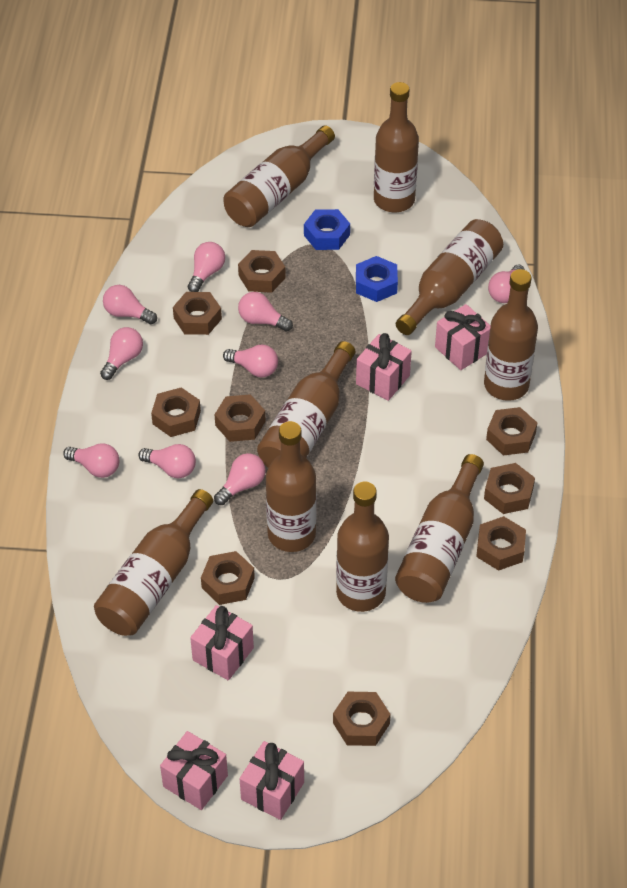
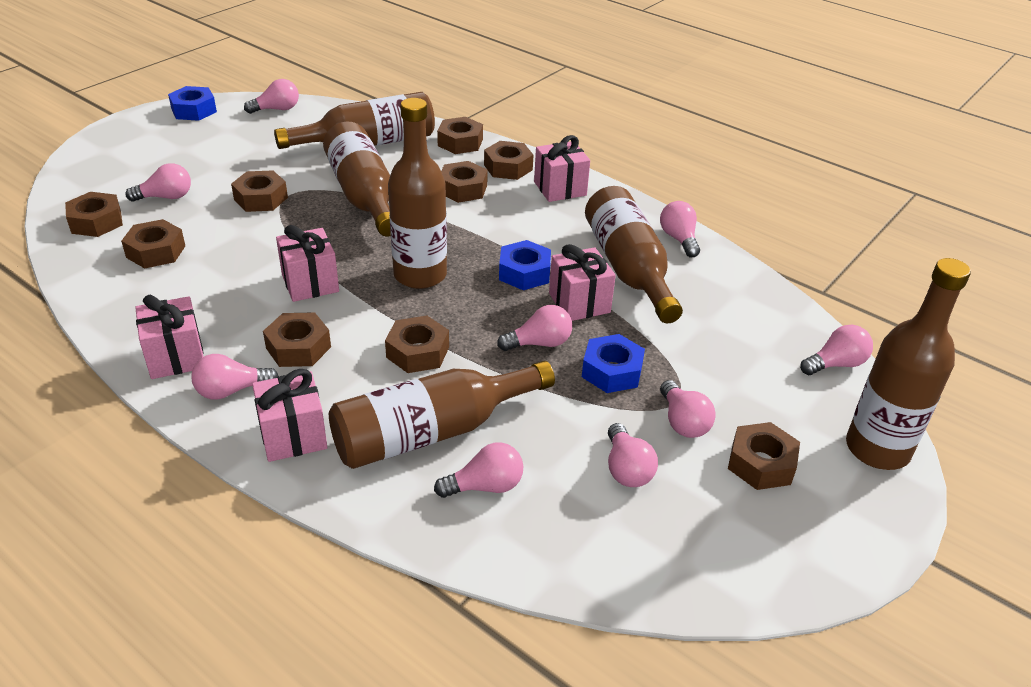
blue nut: 2 -> 3
brown bottle: 9 -> 6

